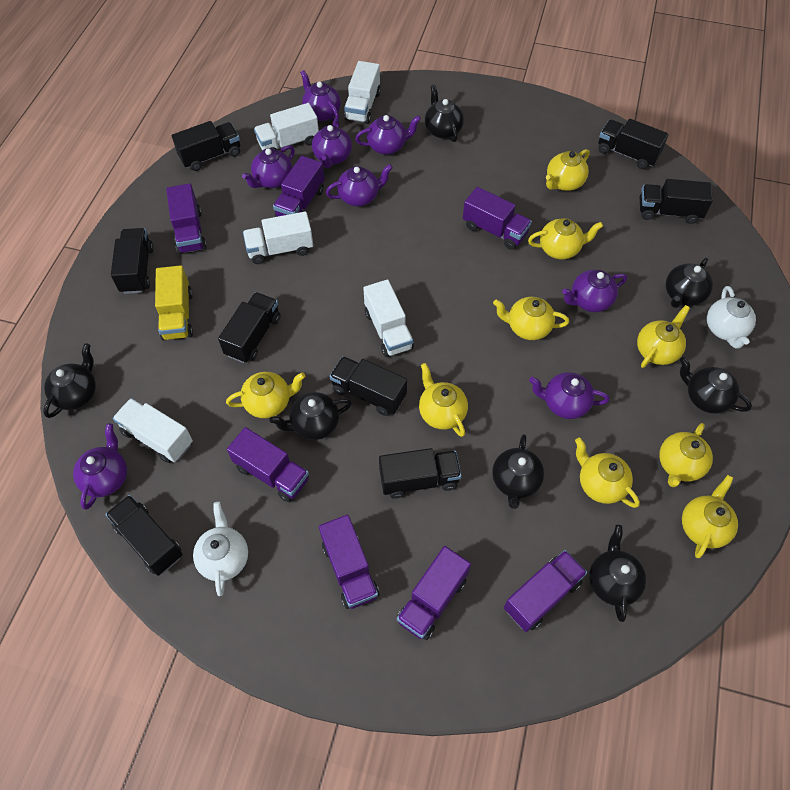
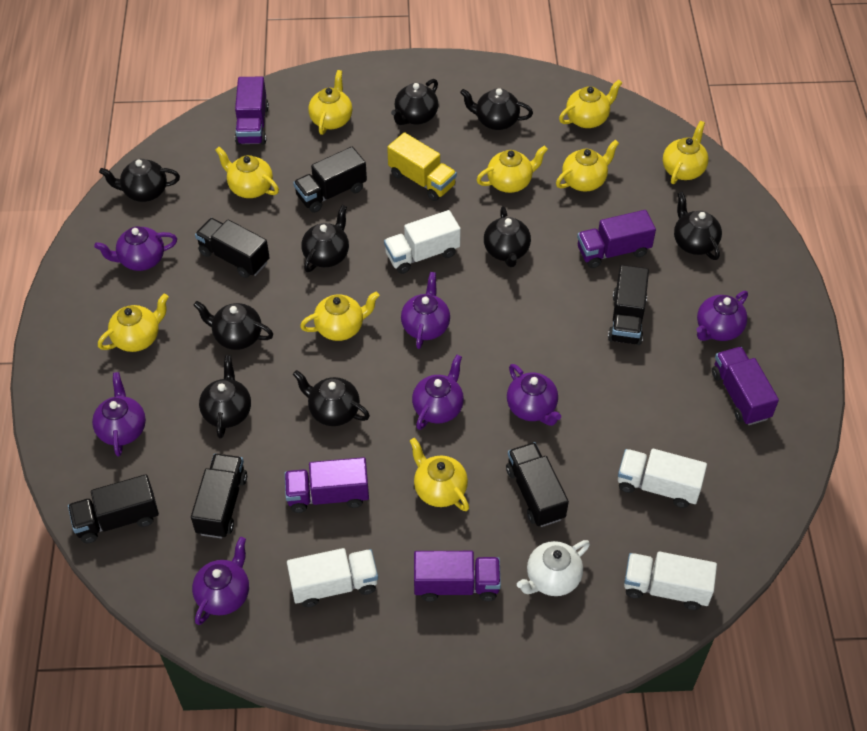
black teapot: 7 -> 9
black truck: 8 -> 6
purple teapot: 8 -> 7
purple truck: 7 -> 5
white teapot: 2 -> 1
white truck: 5 -> 4

